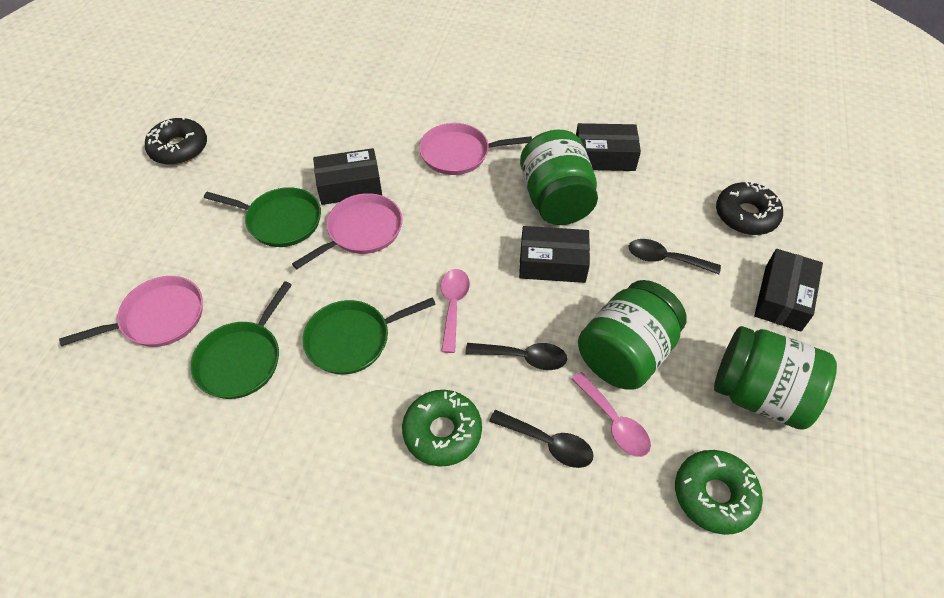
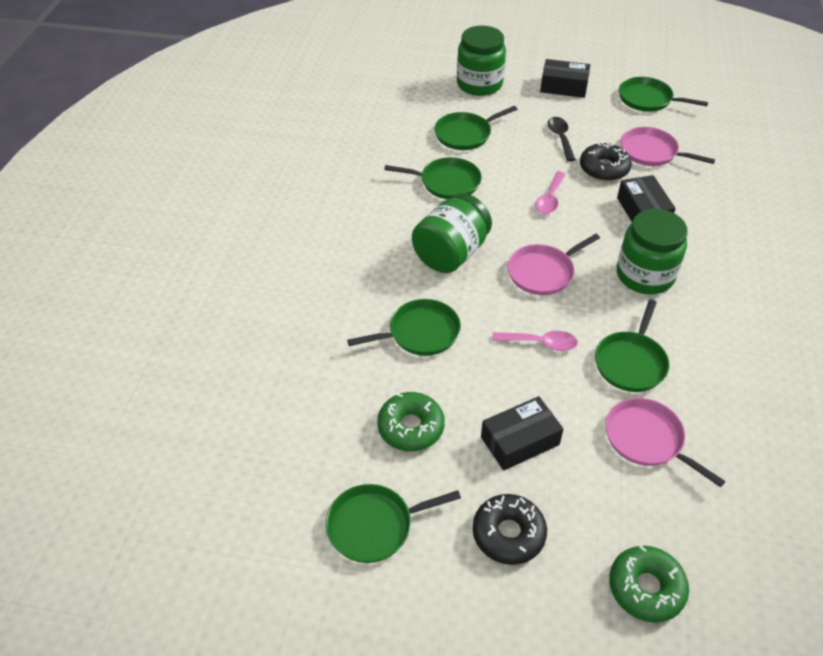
black box: 4 -> 3
black spoon: 3 -> 1
green pan: 3 -> 6

